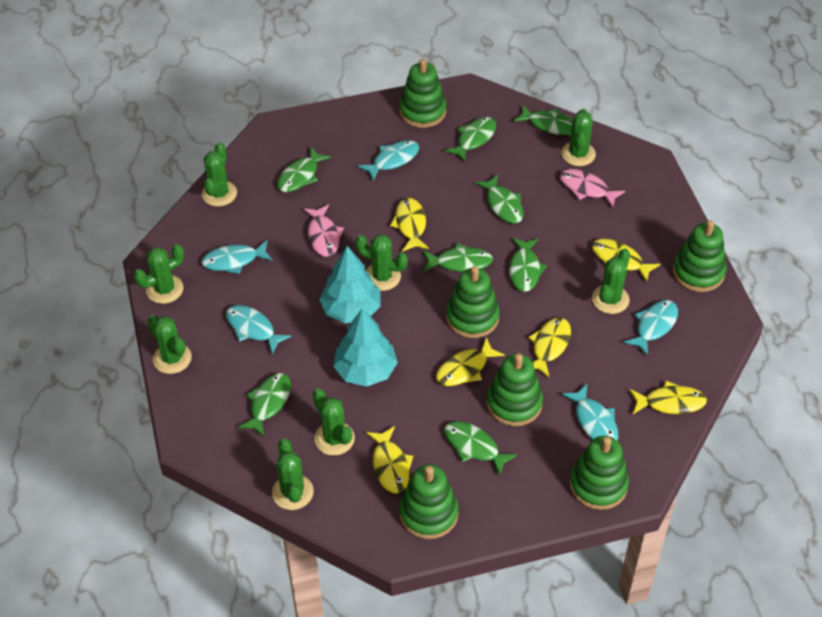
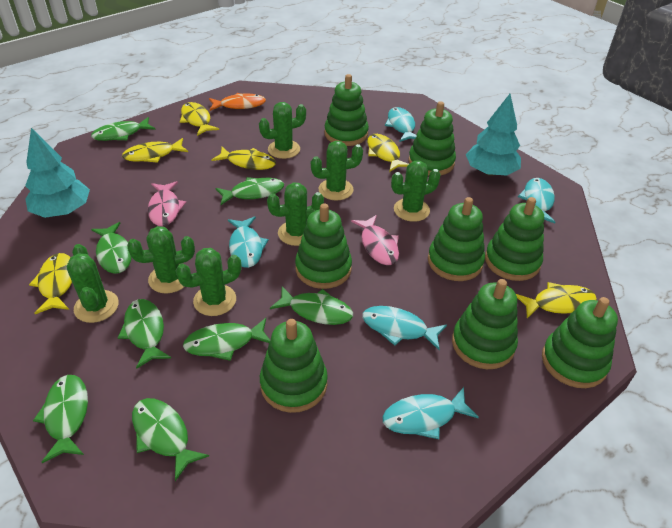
green cactus: 8 -> 7
green stacking toy: 6 -> 8
orange fish: 0 -> 1

